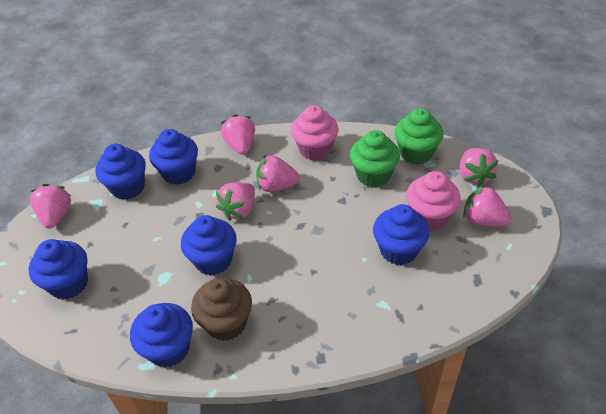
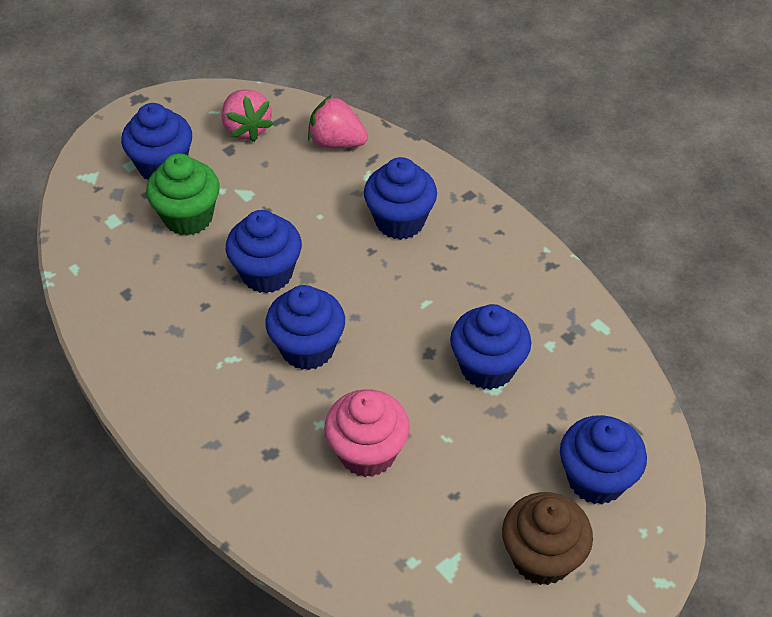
green cupcake: 2 -> 1
pink cupcake: 2 -> 1
pink strawberry: 6 -> 2

